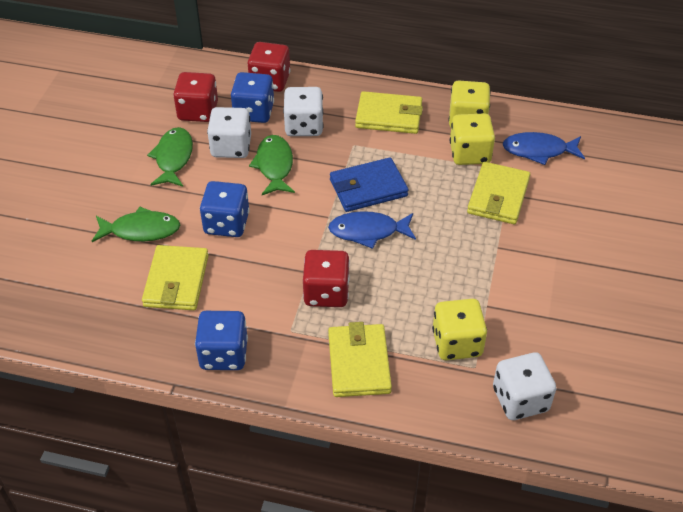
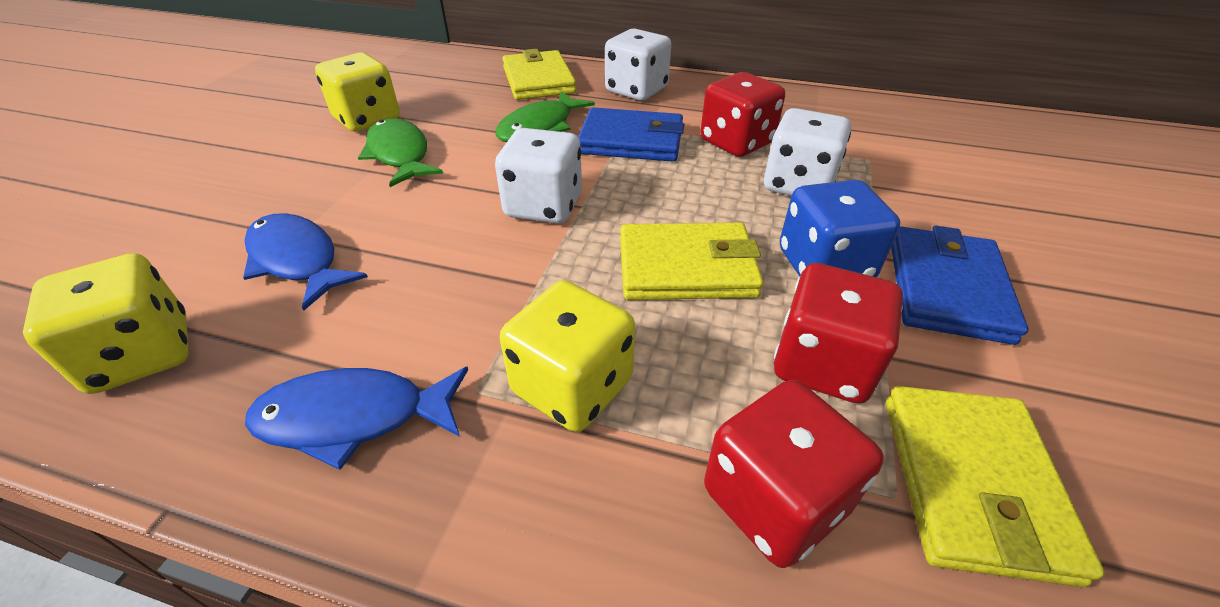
blue dice: 3 -> 1
blue wallet: 1 -> 2
green fish: 3 -> 2
yellow wallet: 4 -> 3

